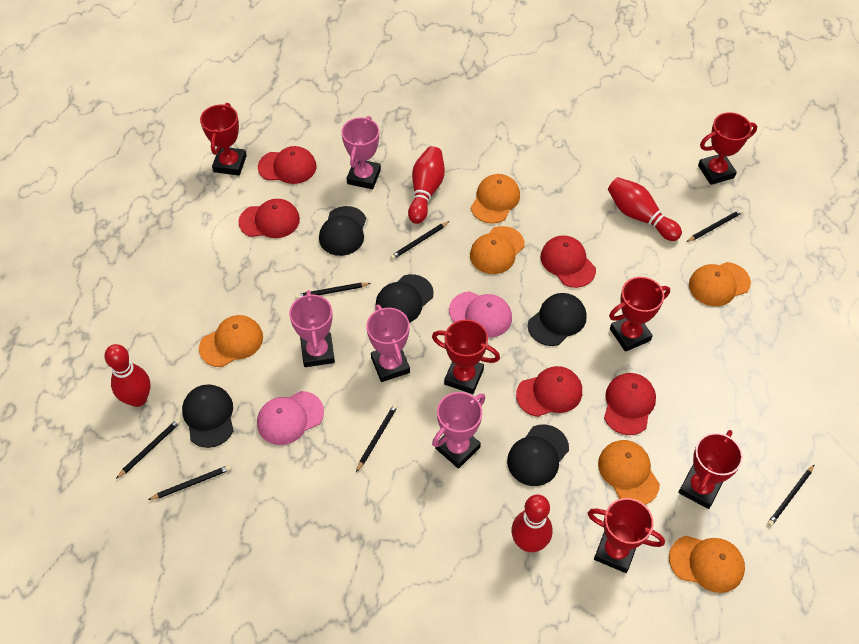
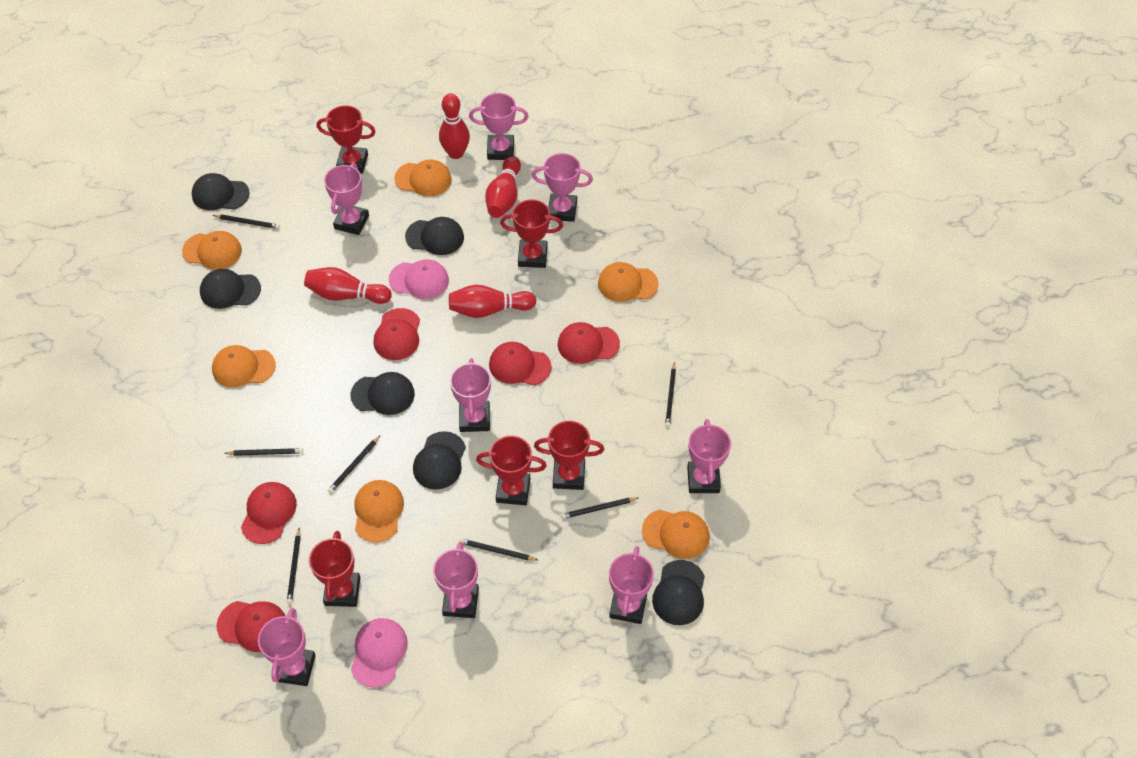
black cap: 5 -> 6
pink trophy: 4 -> 8
red trophy: 6 -> 5

